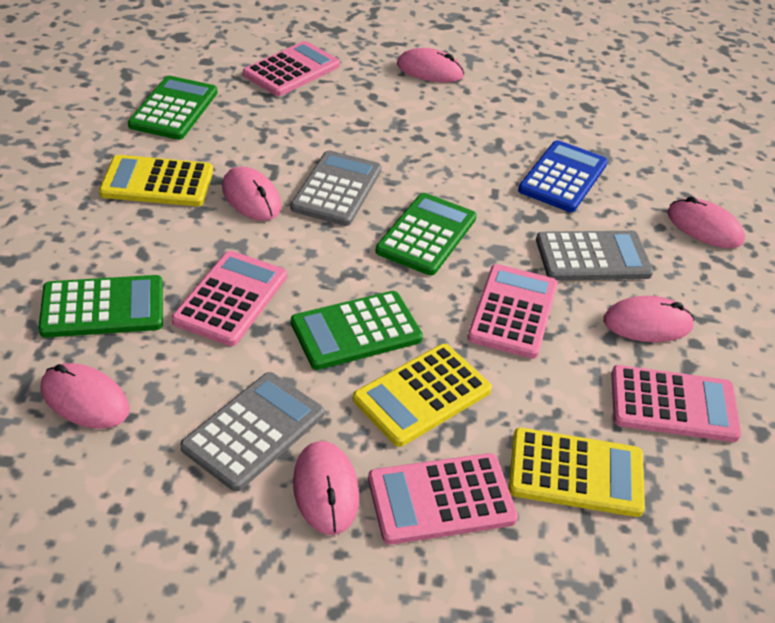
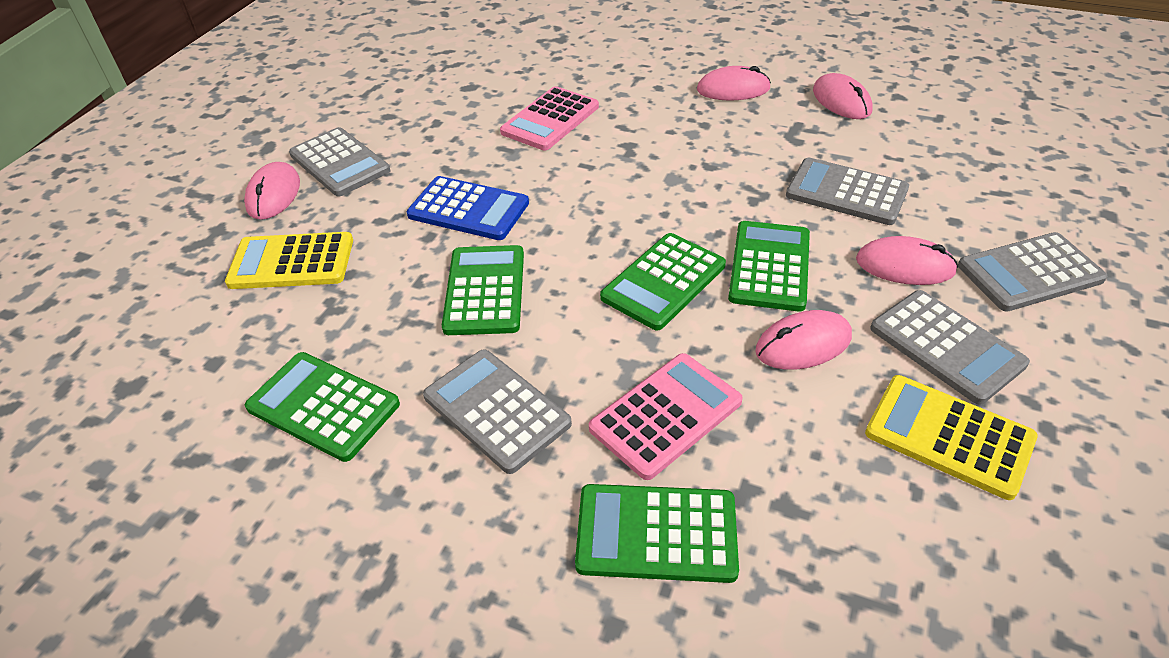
green calculator: 4 -> 5
grey calculator: 3 -> 5
pink calculator: 5 -> 2
pink mouse: 6 -> 5
yellow calculator: 3 -> 2

